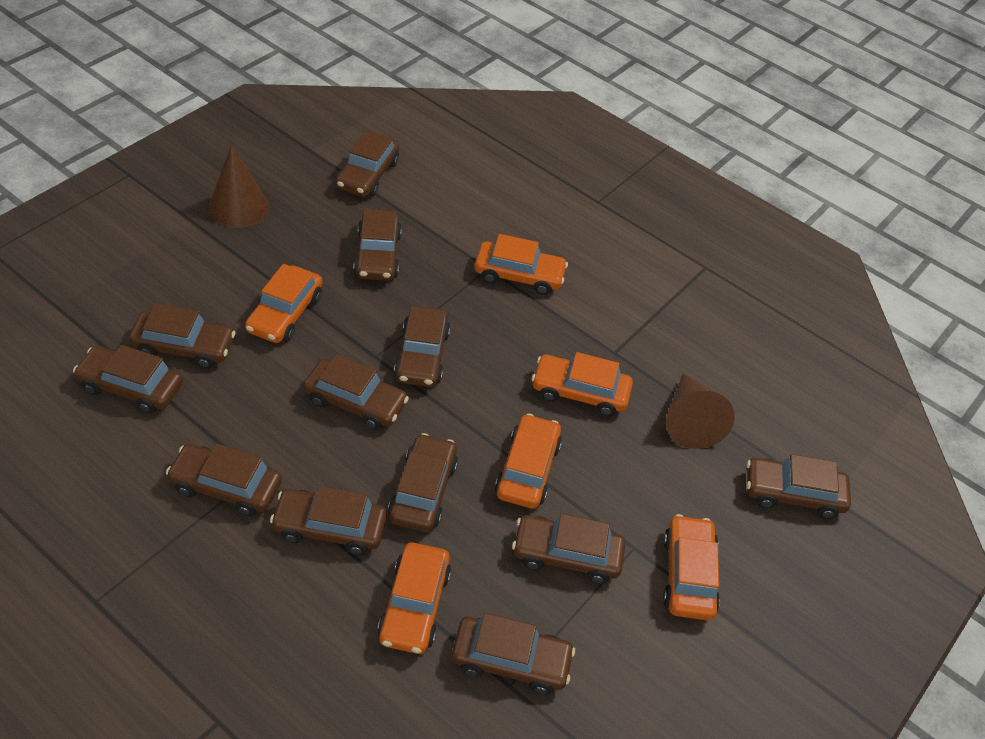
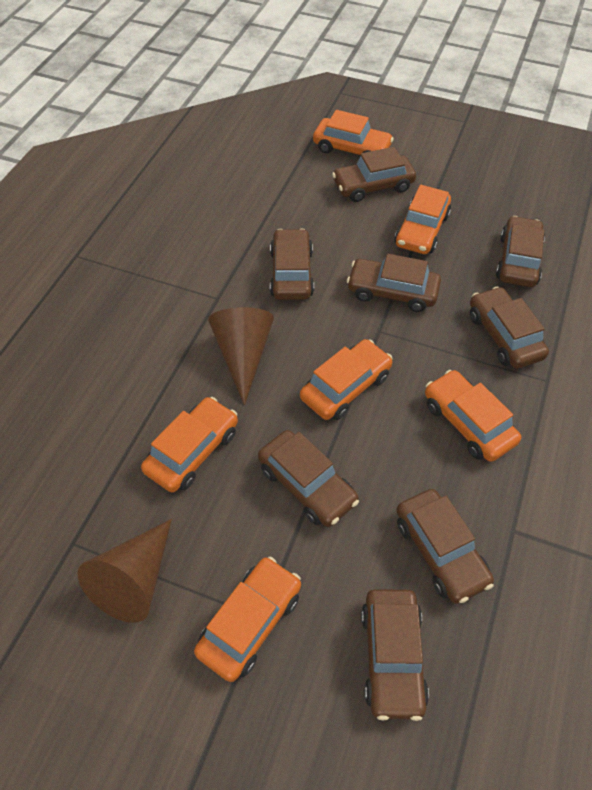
brown car: 12 -> 8

